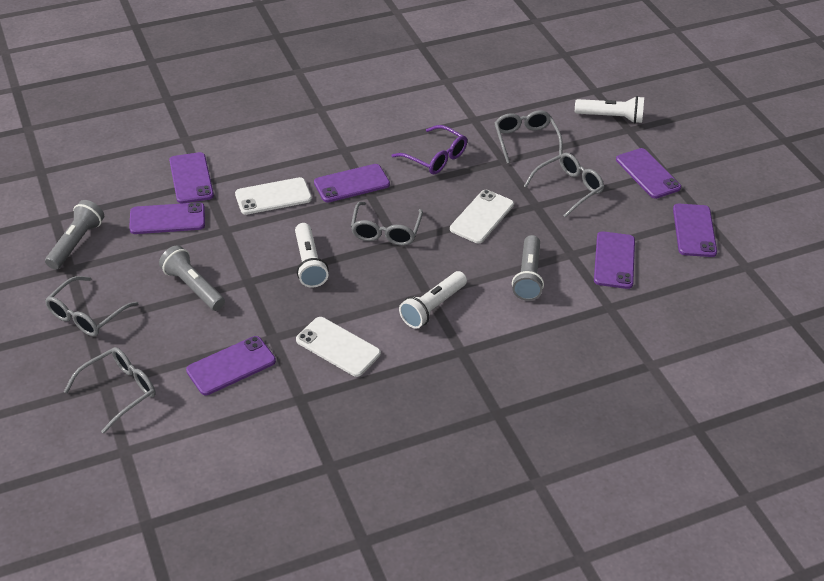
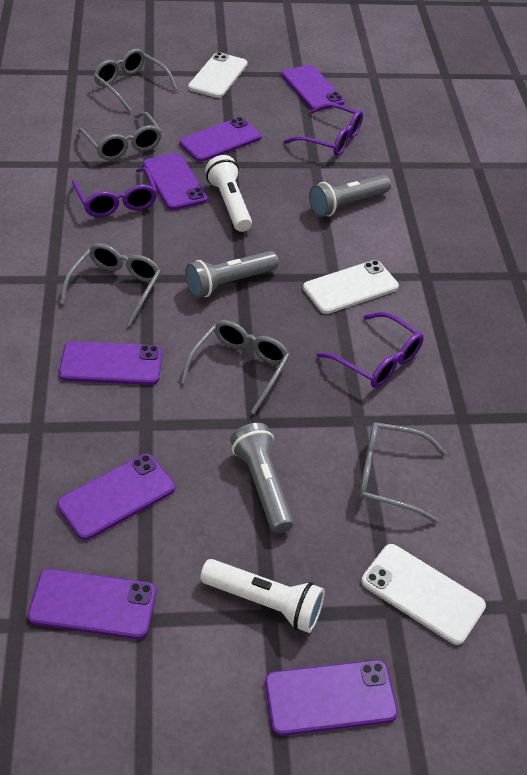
purple glasses: 1 -> 3
white flashlight: 3 -> 2

